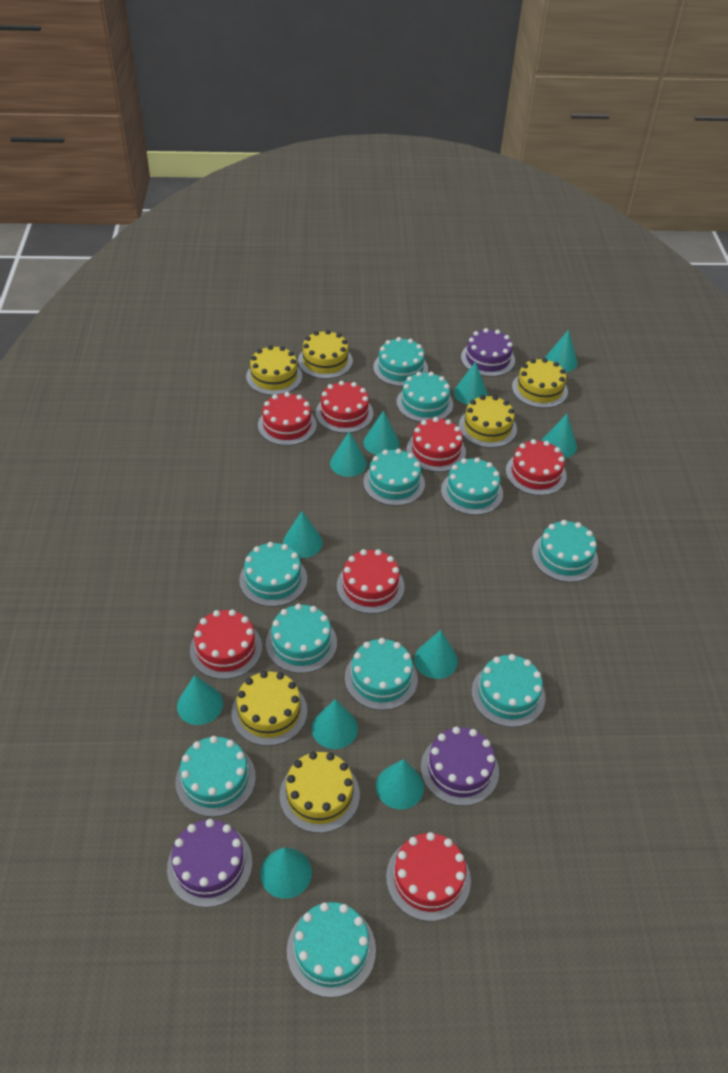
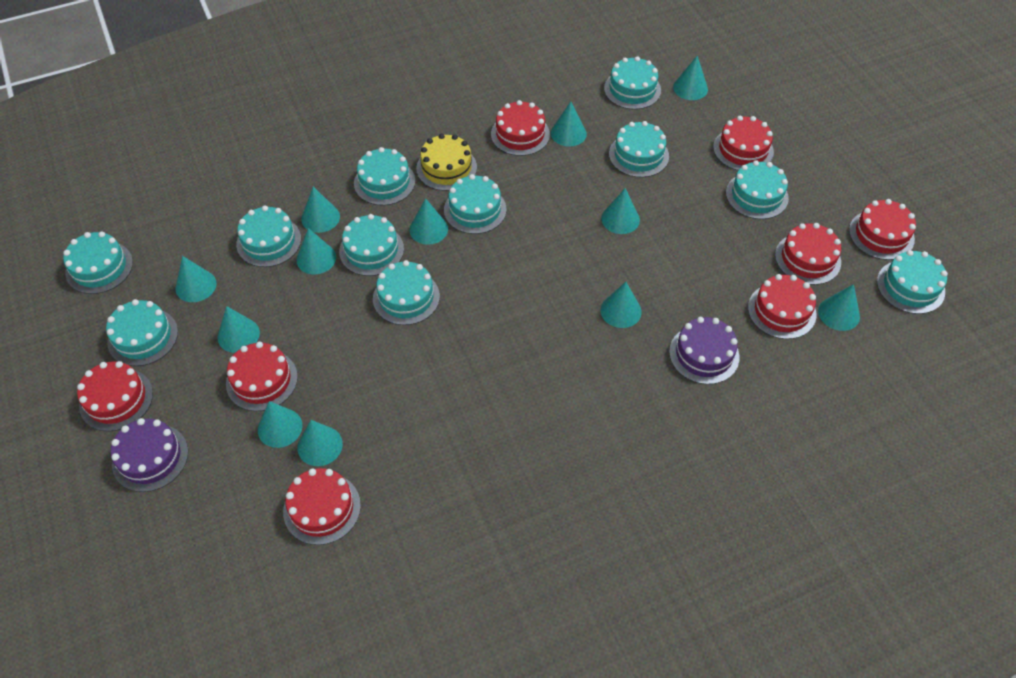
purple cake: 3 -> 2
red cake: 7 -> 8
turquoise cone: 11 -> 12
yellow cake: 6 -> 1

